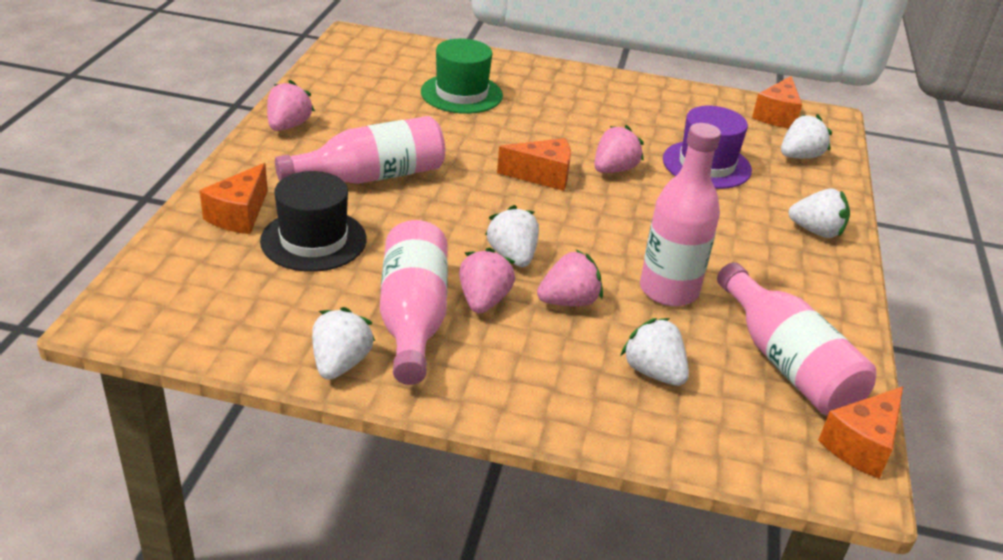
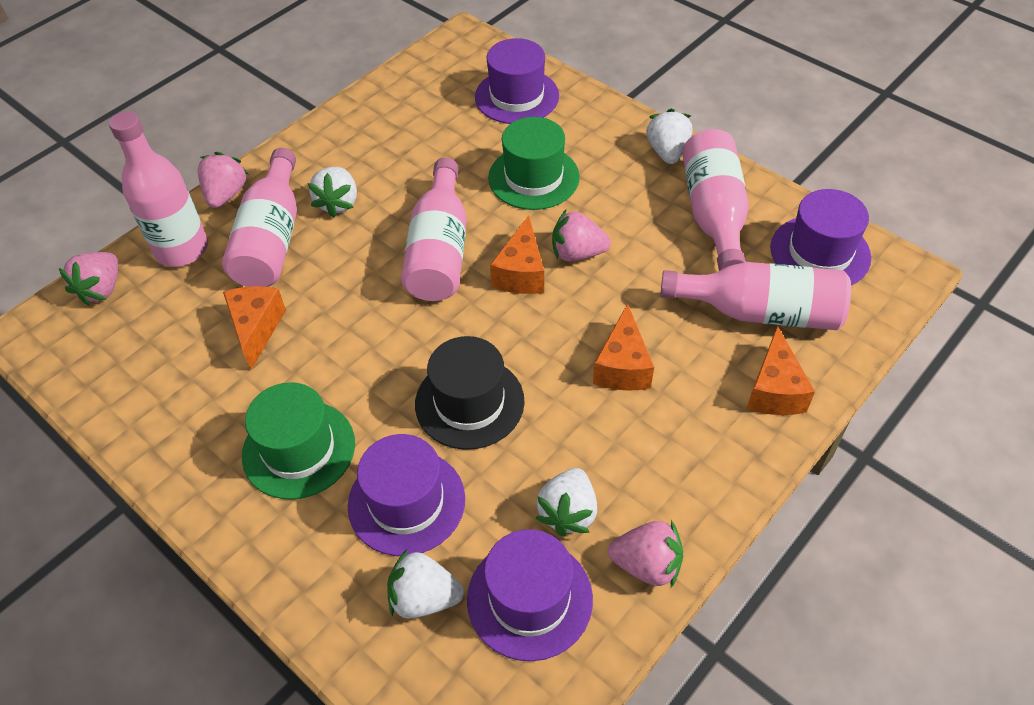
green hat: 1 -> 2
pink bottle: 4 -> 5
purple hat: 1 -> 4
white strawberry: 5 -> 4

